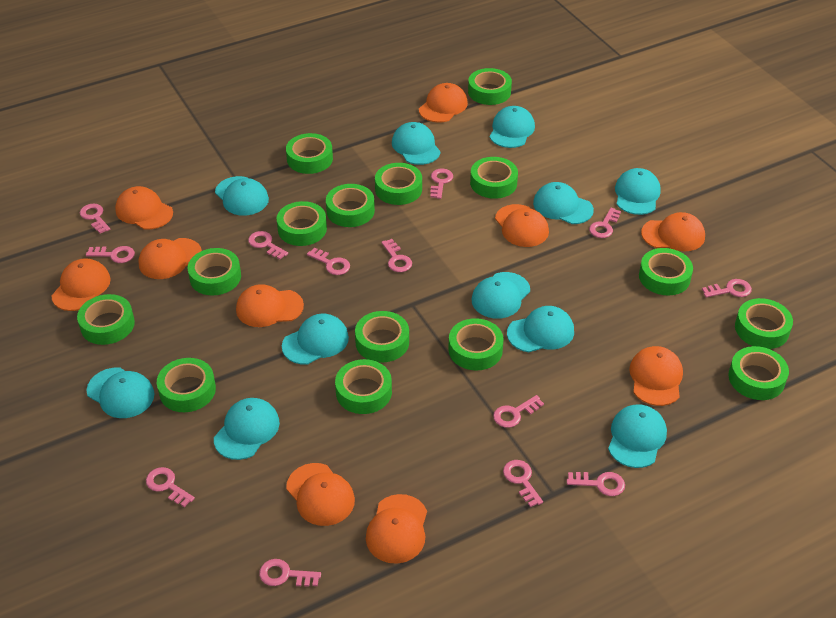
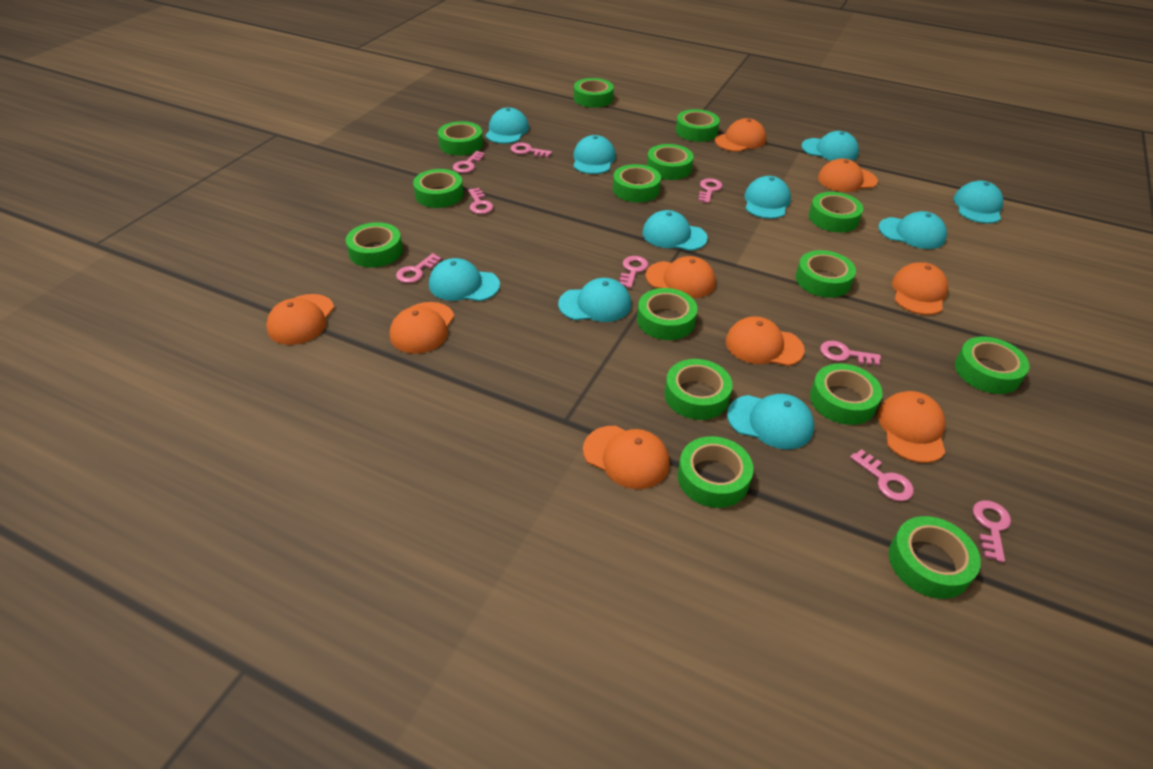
orange cap: 10 -> 9
pink key: 13 -> 9
turquoise cap: 11 -> 10

